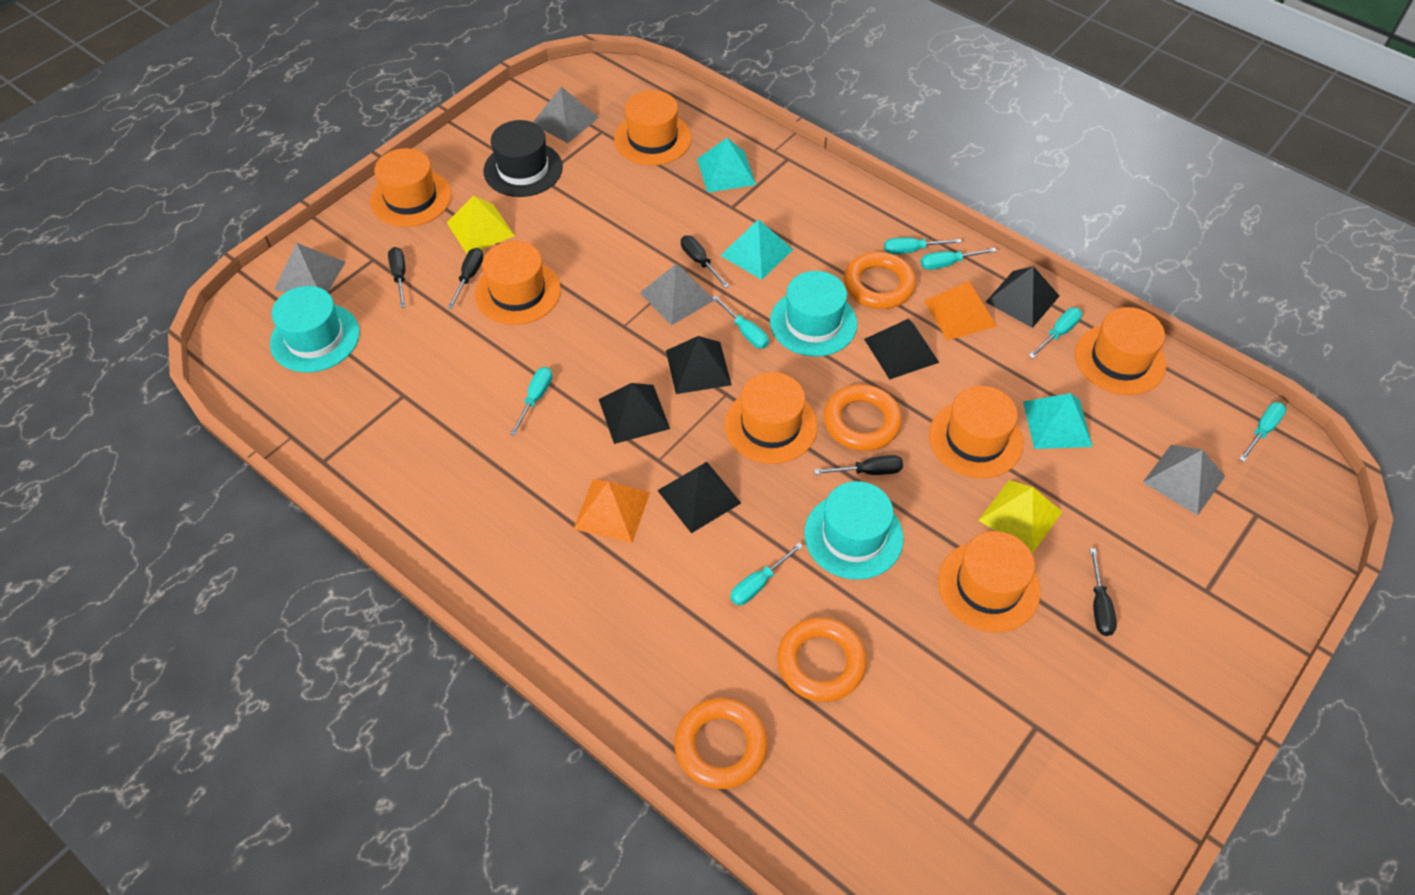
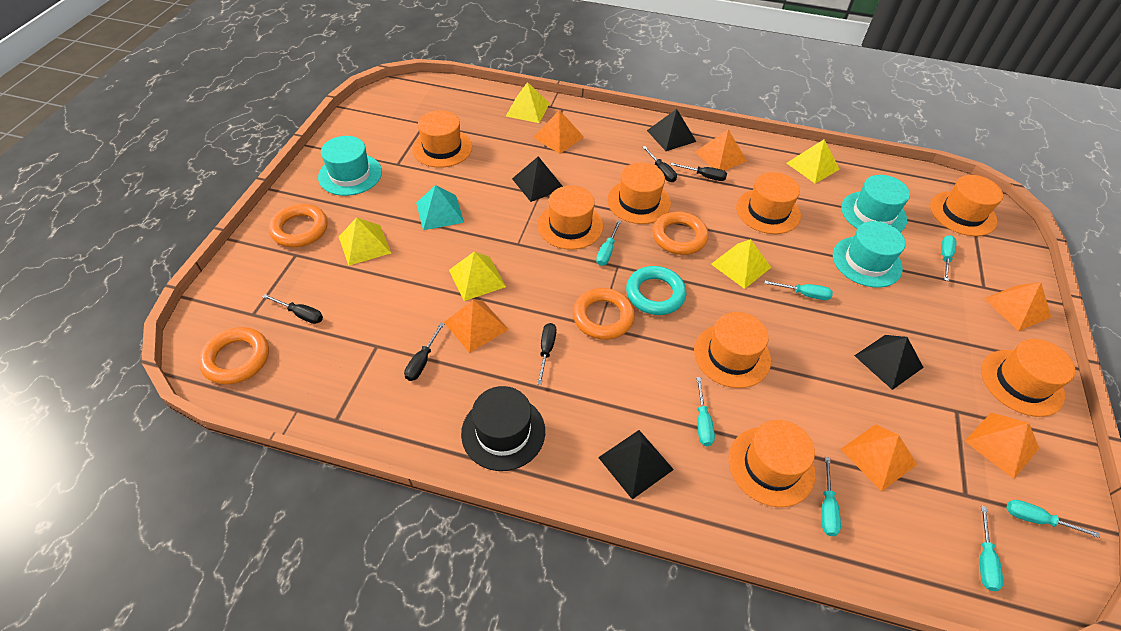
black pyramid: 5 -> 4
grey pyramid: 4 -> 0
orange hat: 7 -> 8
orange pyramid: 2 -> 6
turquoise pyramid: 3 -> 1
turquoise ring: 0 -> 1
yellow pyramid: 2 -> 5

